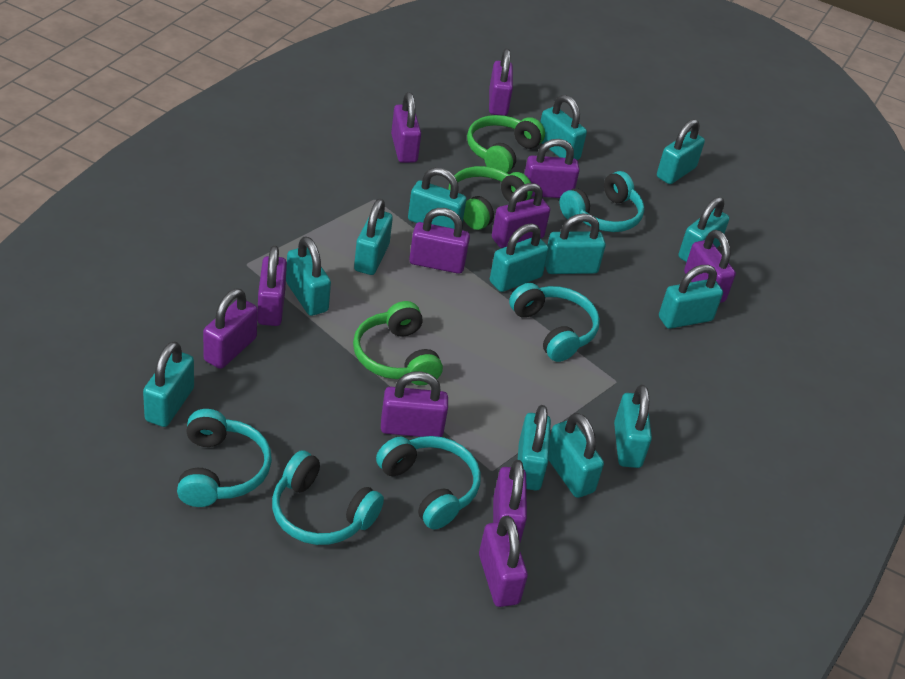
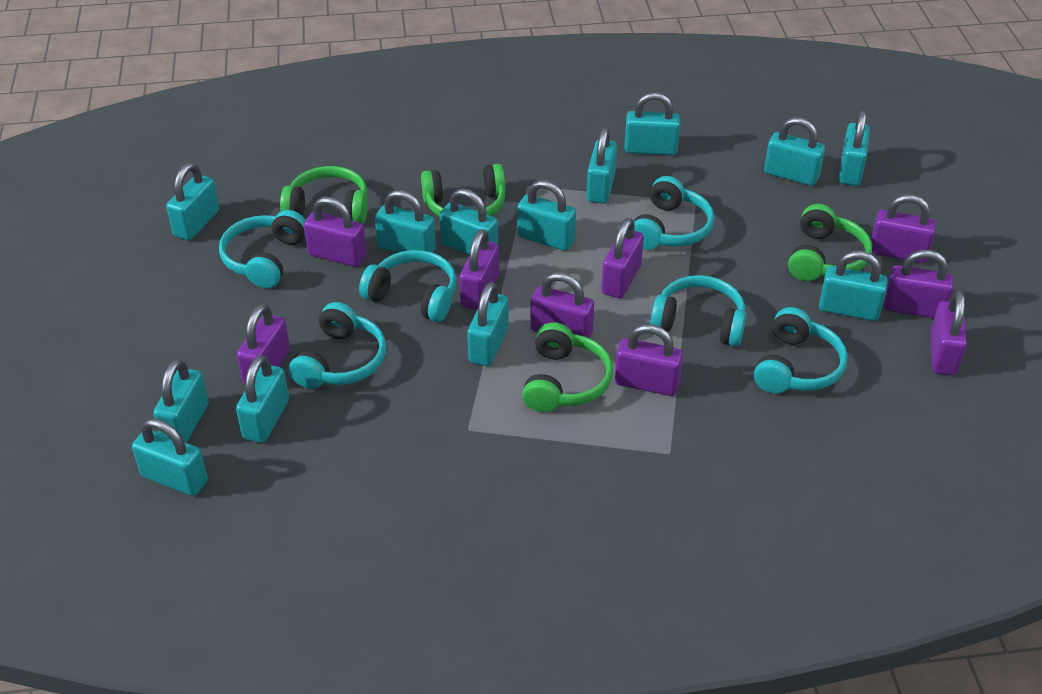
green headphones: 3 -> 4
purple padlock: 11 -> 9
turquoise headphones: 5 -> 6

